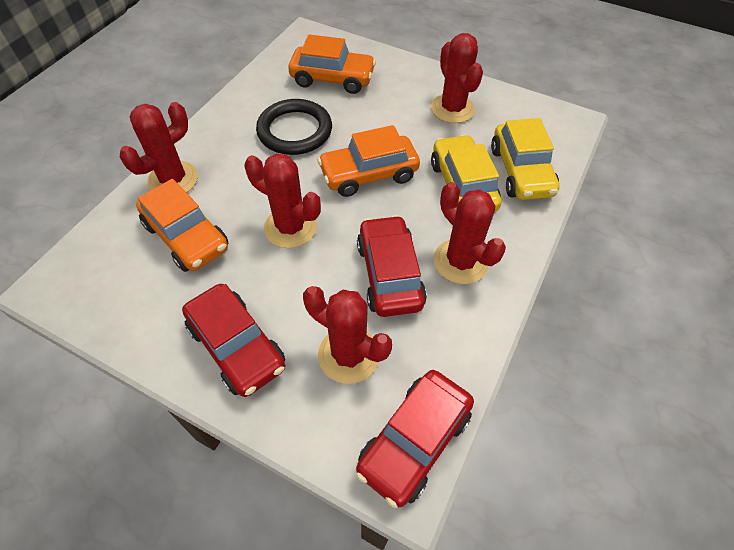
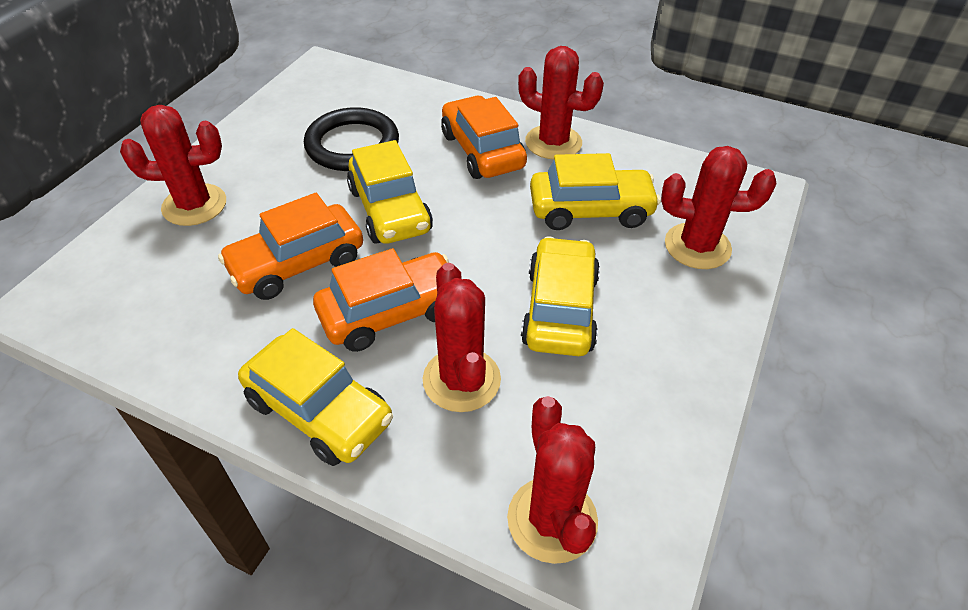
red car: 3 -> 0
yellow car: 2 -> 4

